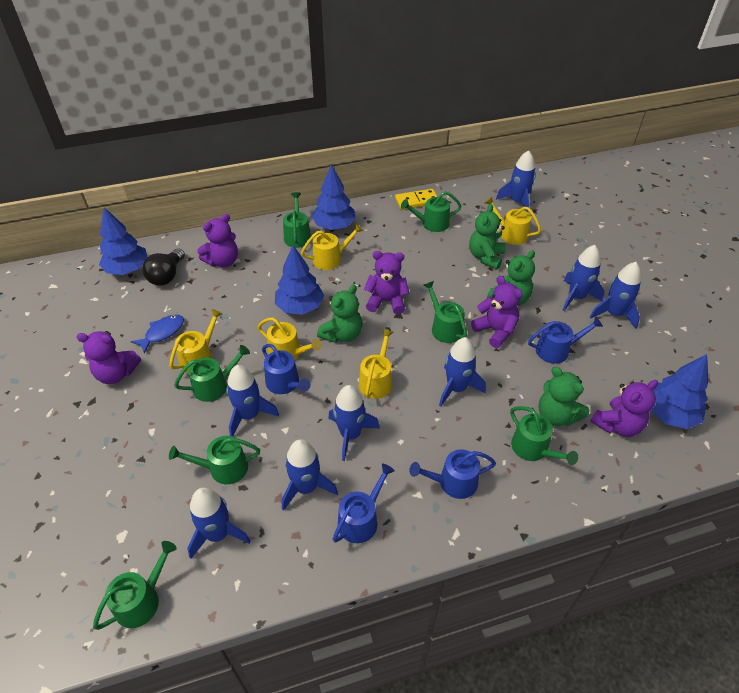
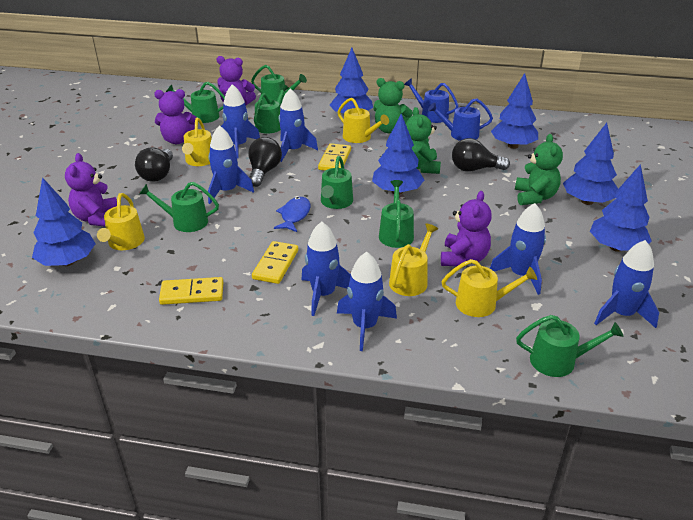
black light bulb: 1 -> 3
blue rocket: 8 -> 7
blue tree: 4 -> 6
blue watering can: 4 -> 2
green teddy bear: 4 -> 3
purple teddy bear: 5 -> 4
yellow domino: 1 -> 3

